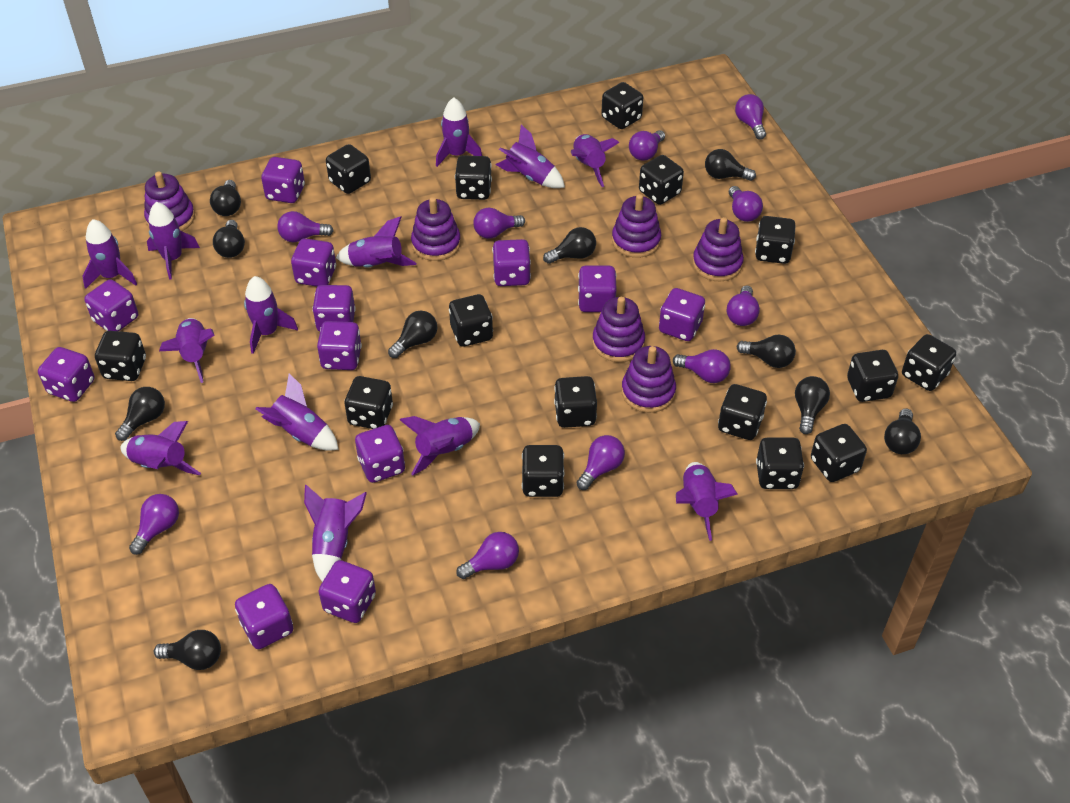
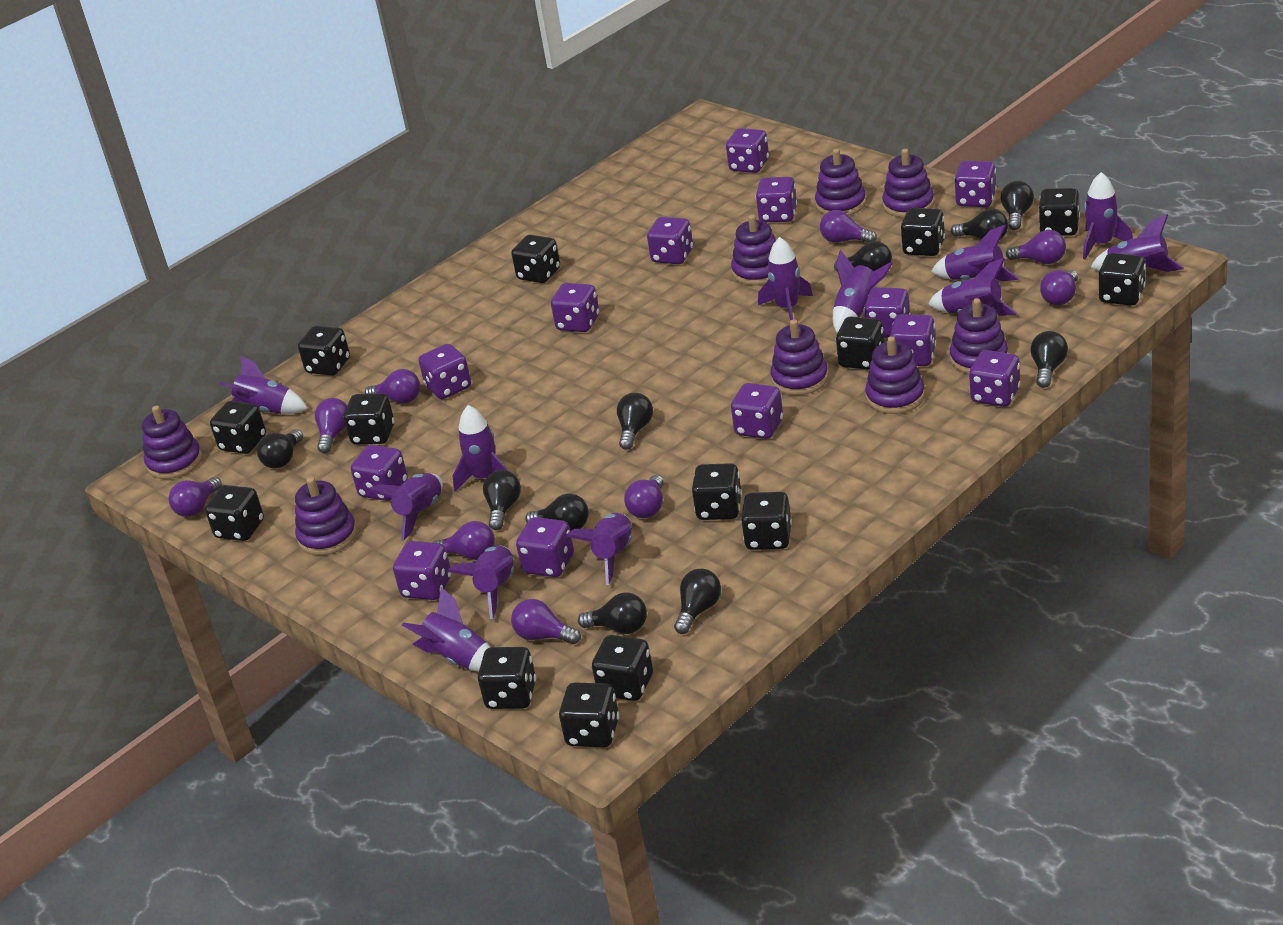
black dice: 15 -> 14
purple dice: 12 -> 13
purple light bulb: 10 -> 9
purple rocket: 13 -> 12
purple stacking toy: 6 -> 8

